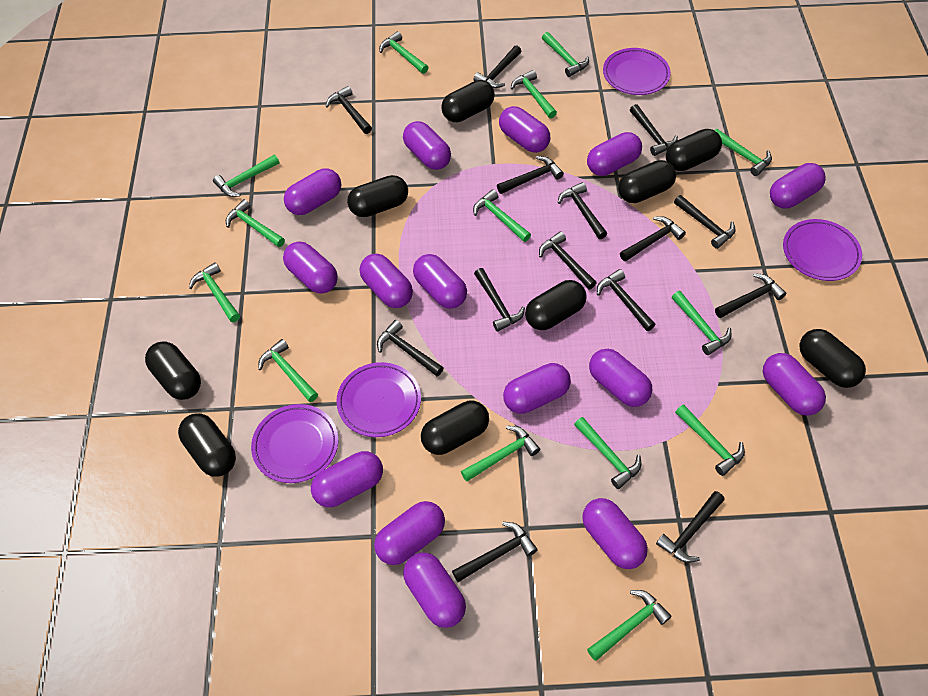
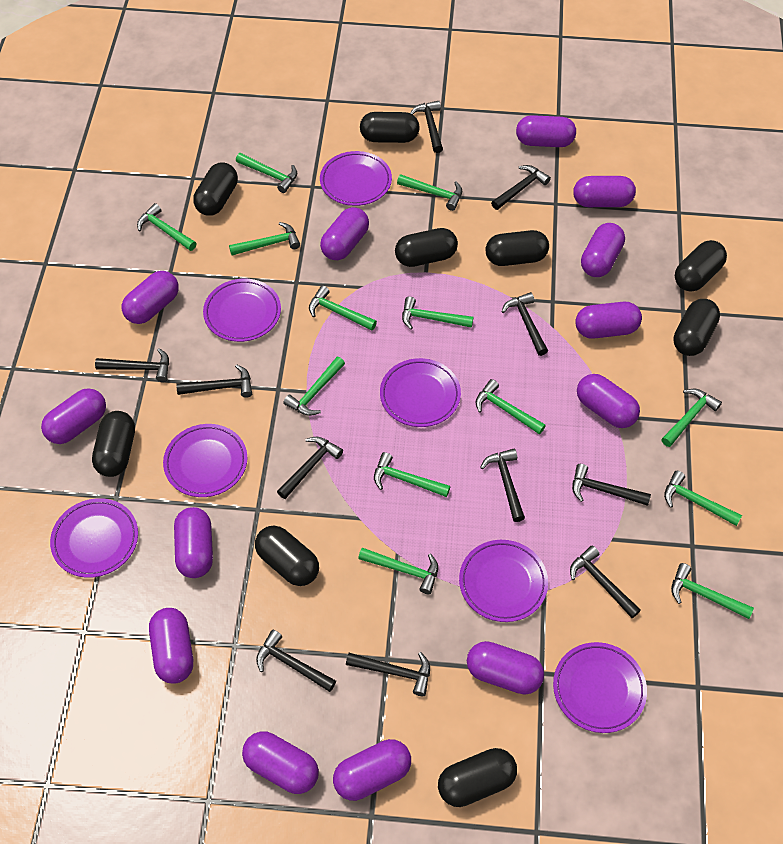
black hammer: 14 -> 11
green hammer: 14 -> 13
purple capsule: 15 -> 13
purple plate: 4 -> 7

